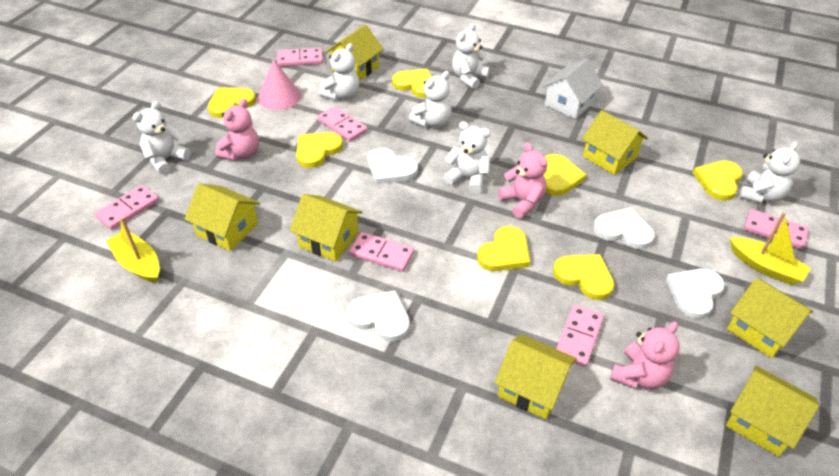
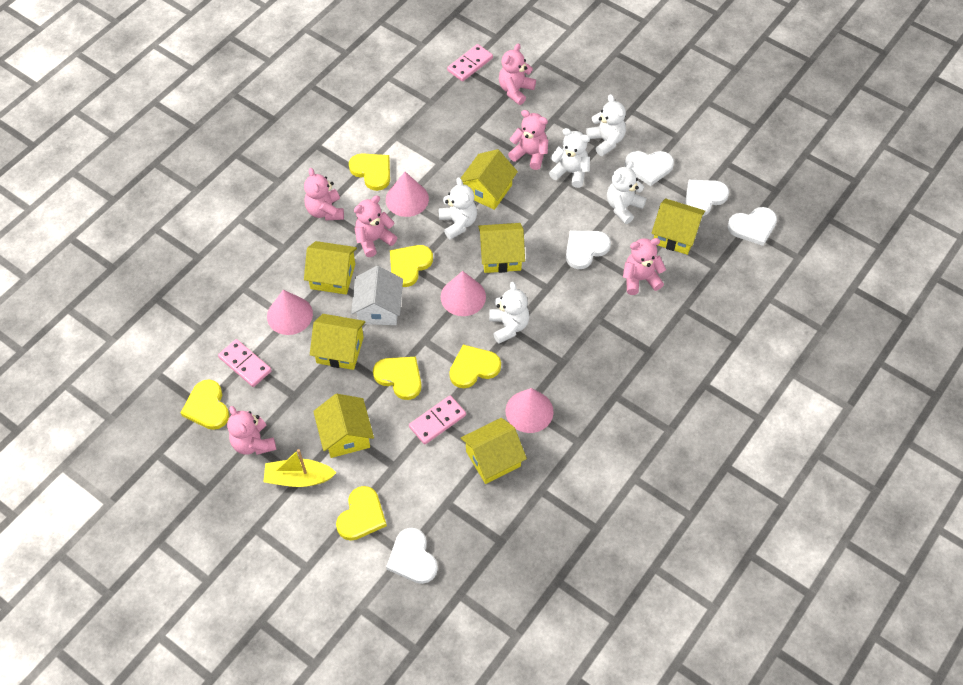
pink cone: 1 -> 4
pink domino: 6 -> 3
pink teddy bear: 3 -> 6
white heart: 4 -> 5
white teddy bear: 6 -> 5
yellow boat: 2 -> 1
yellow heart: 7 -> 6

